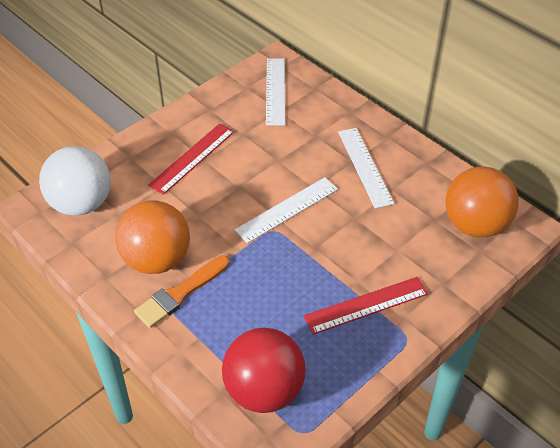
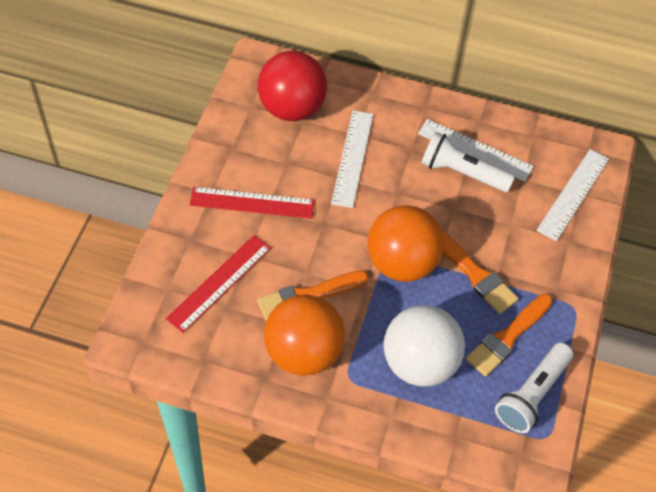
orange brush: 1 -> 3
white flashlight: 0 -> 2

